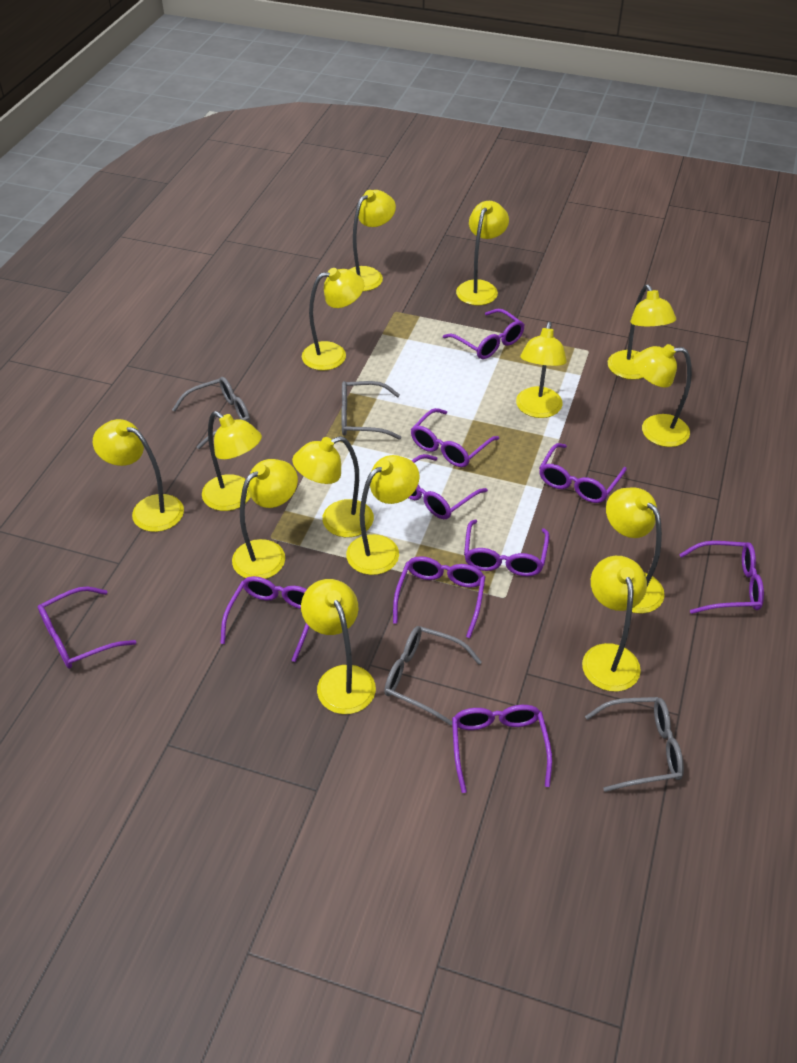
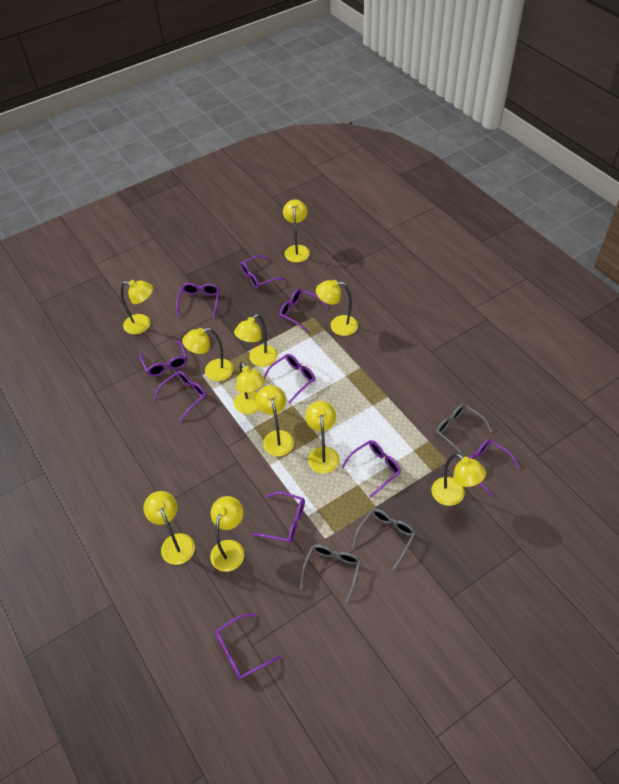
grey glasses: 4 -> 3
yellow lamp: 14 -> 11

